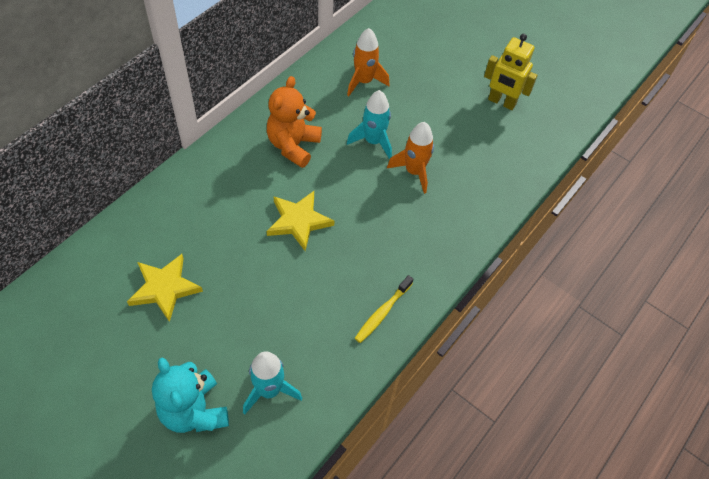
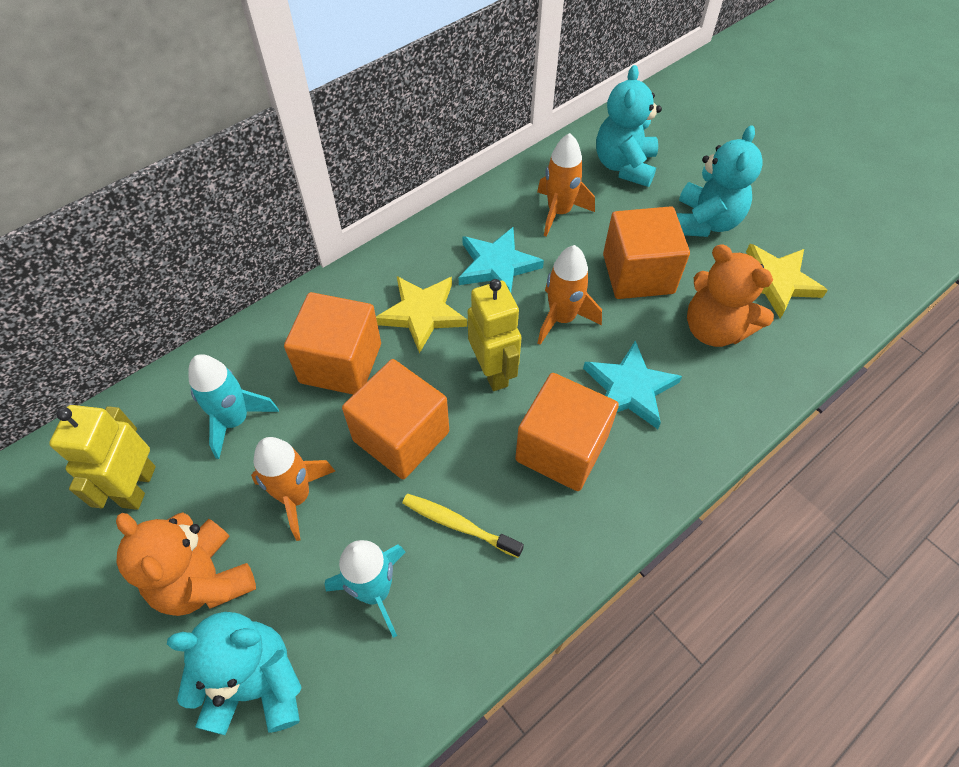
orange cube: 0 -> 4
orange rocket: 2 -> 3
orange teddy bear: 1 -> 2
turquoise star: 0 -> 2
turquoise teddy bear: 1 -> 3
yellow robot: 1 -> 2

